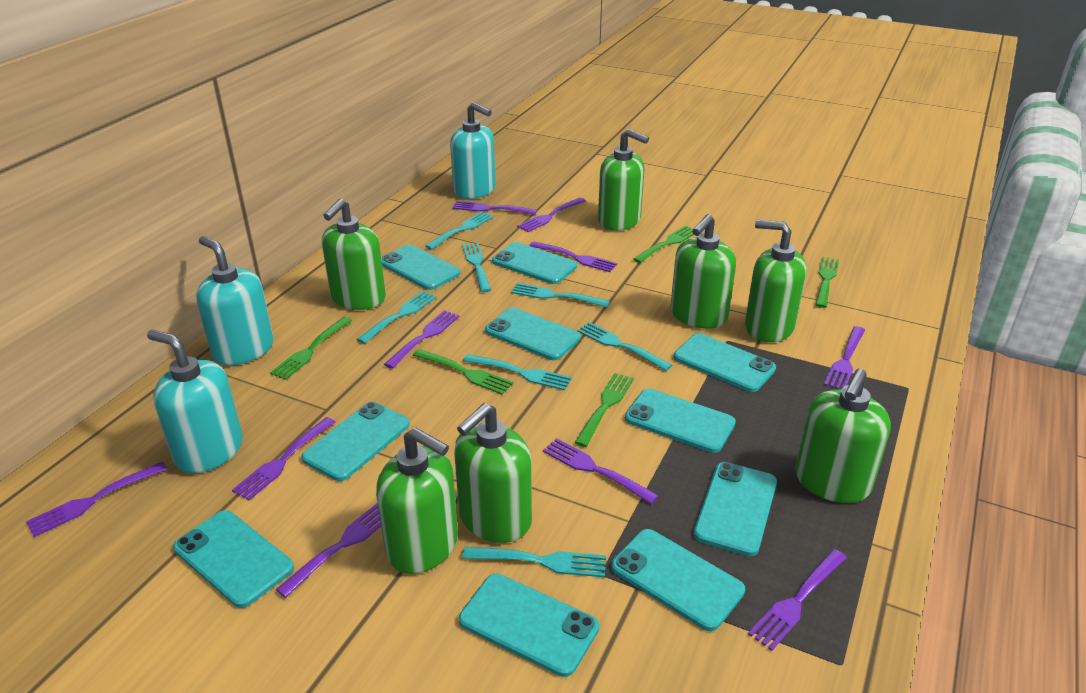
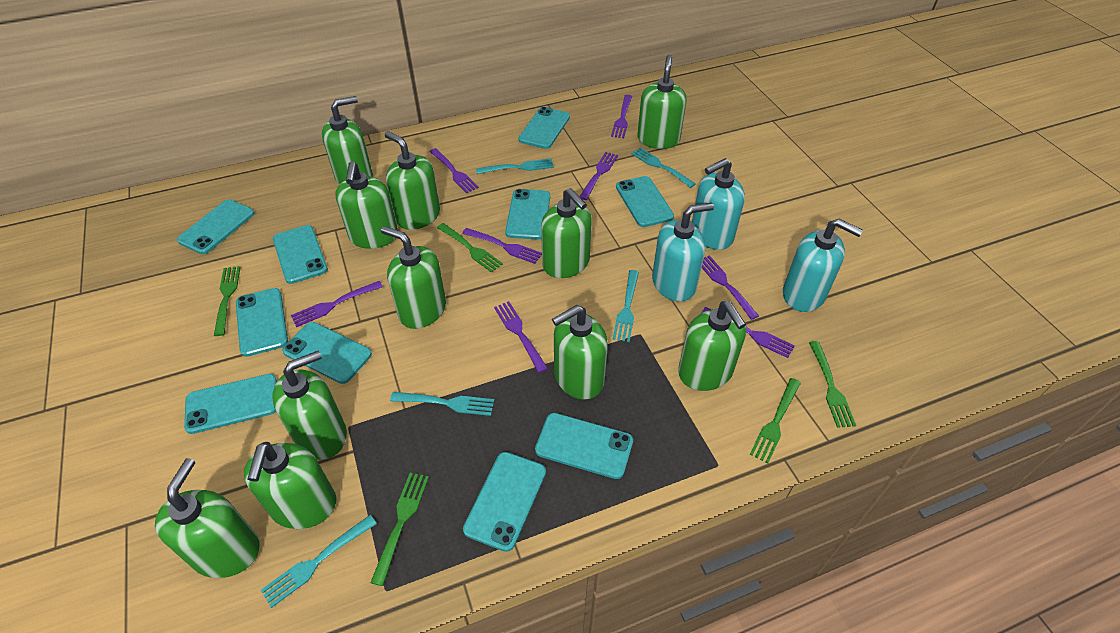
green soap dispenser: 7 -> 11
purple fork: 10 -> 8
turquoise fork: 7 -> 5

